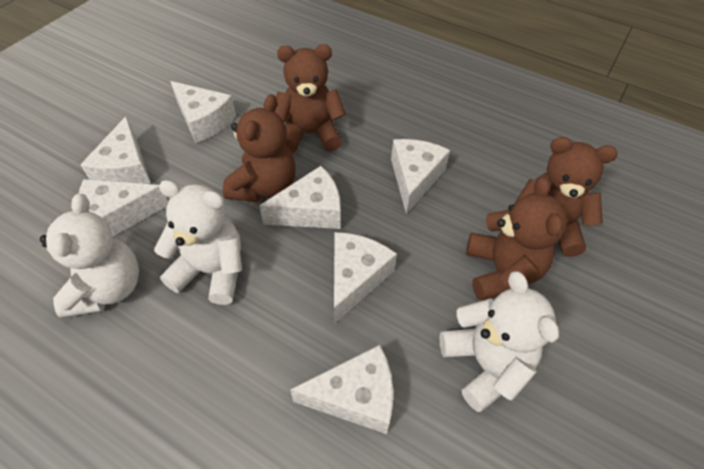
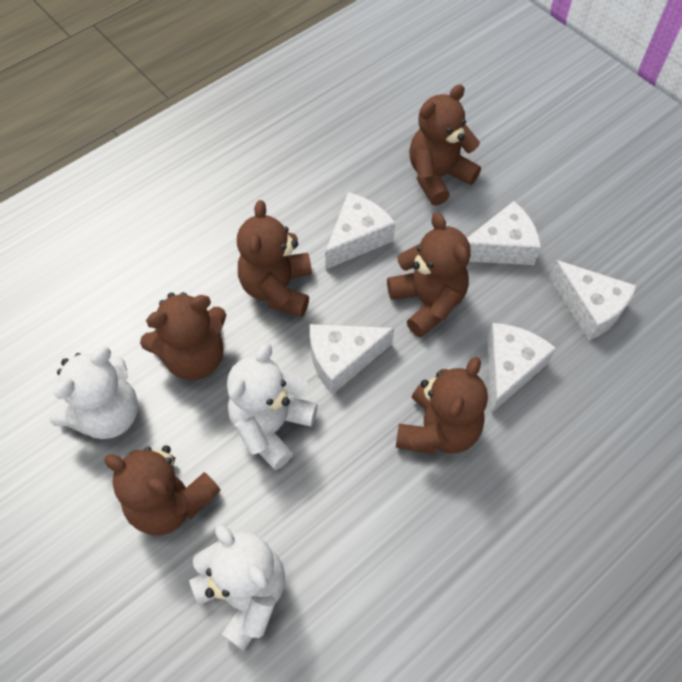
brown teddy bear: 4 -> 6
white cheese: 7 -> 5

